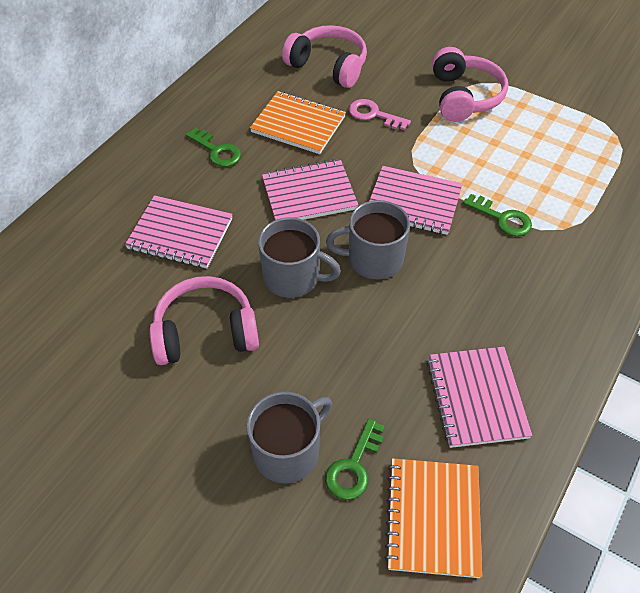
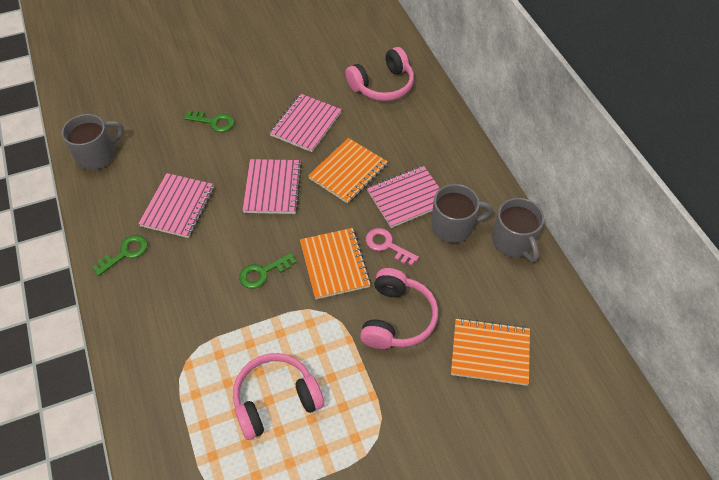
orange notebook: 2 -> 3

